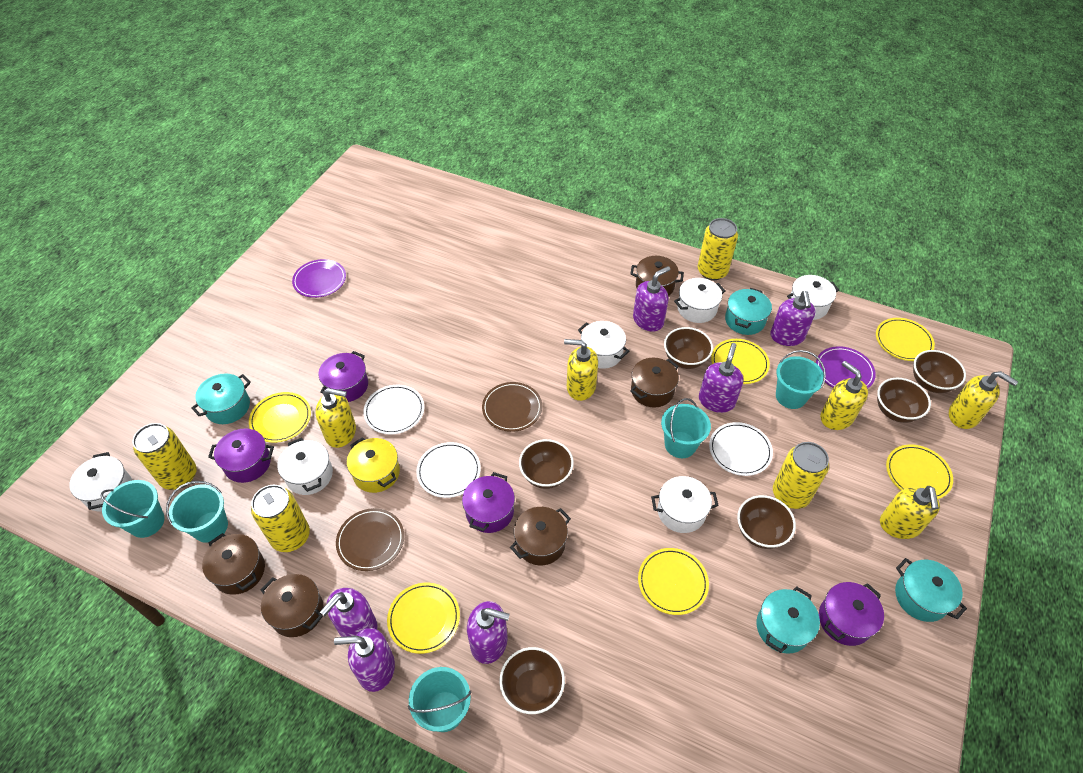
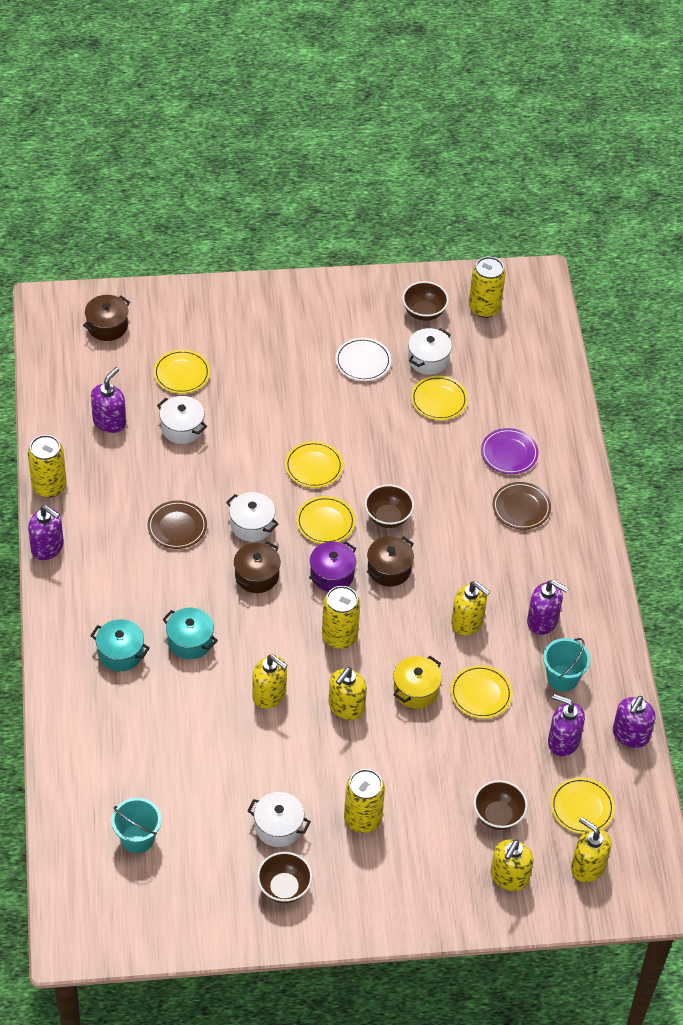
brown bowl: 6 -> 4
brown pot: 5 -> 3
purple plate: 2 -> 1
purple pot: 4 -> 1
purple soap dispenser: 6 -> 5
turquoise bucket: 5 -> 2
turquoise pot: 4 -> 2
white plate: 3 -> 1
white pot: 6 -> 4

